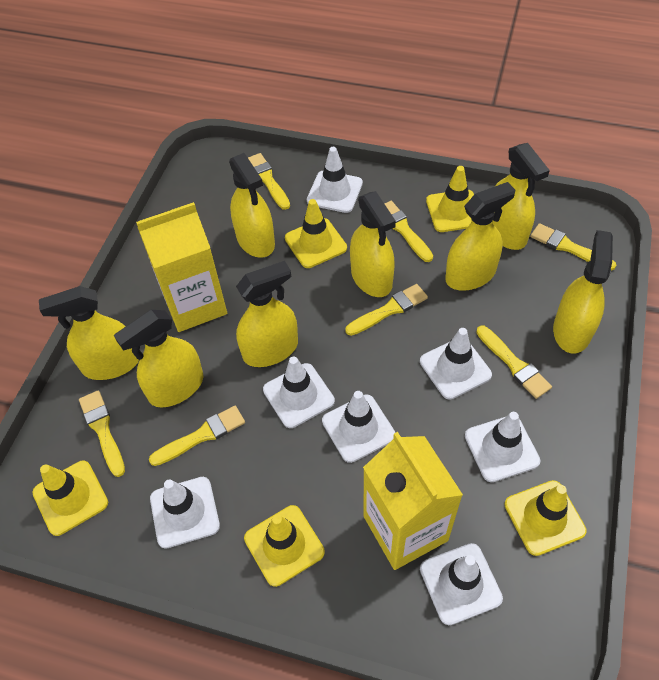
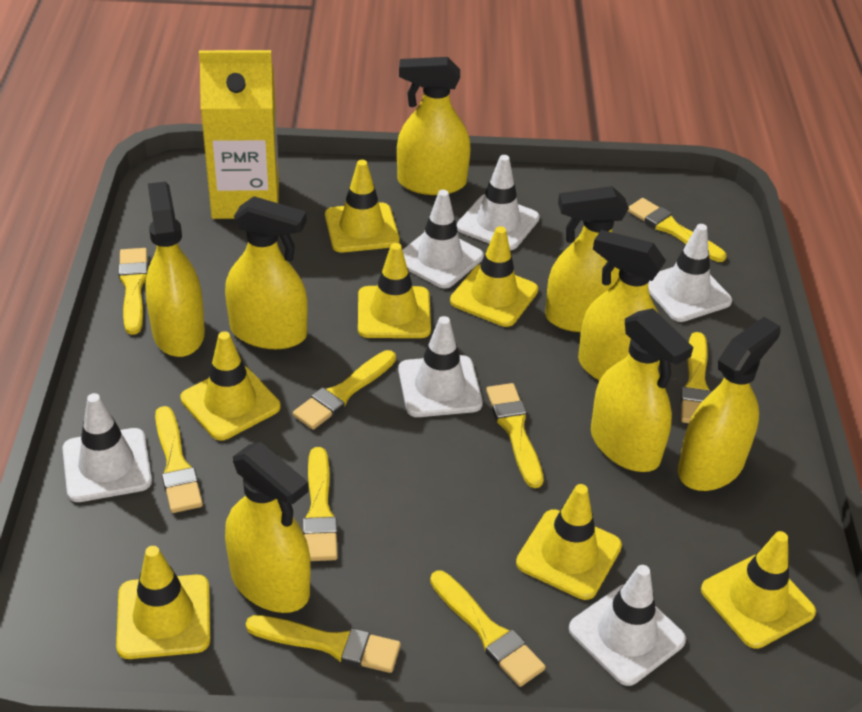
white traffic cone: 7 -> 6
yellow brush: 7 -> 9
yellow carton: 2 -> 1
yellow traffic cone: 5 -> 7

